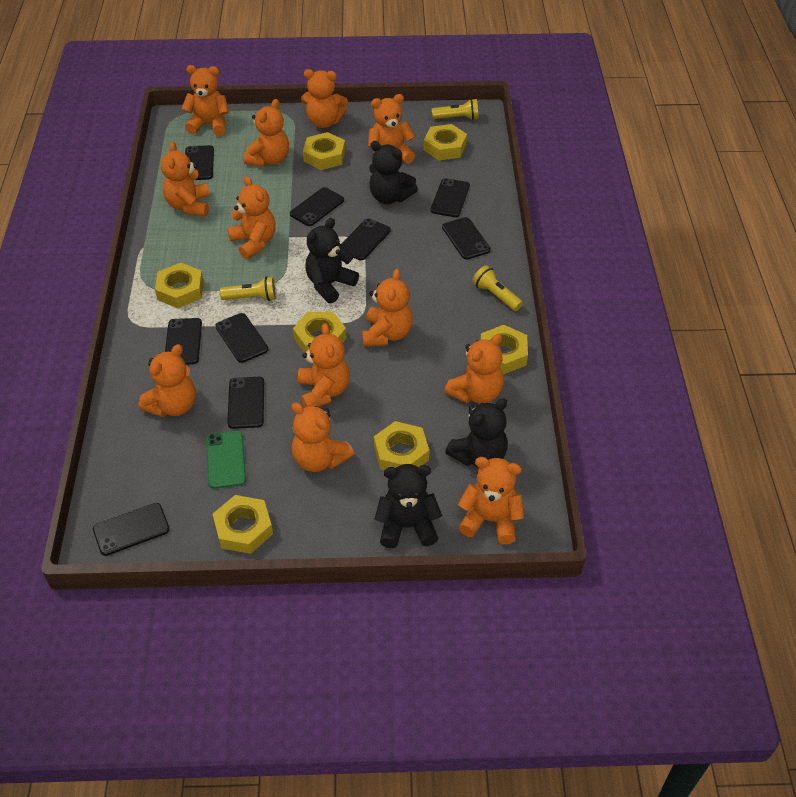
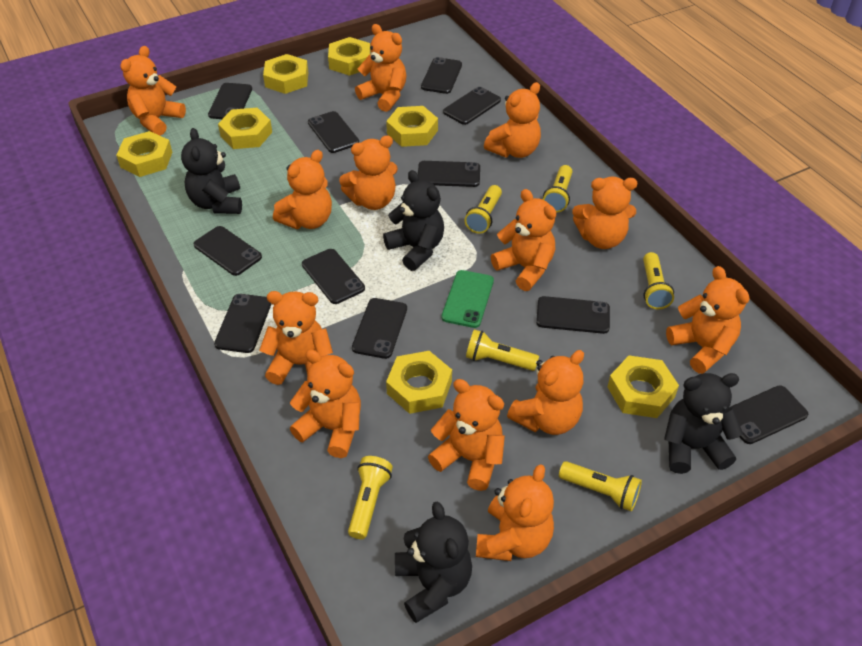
black phone: 9 -> 11
orange teddy bear: 12 -> 13
yellow flashlight: 3 -> 6

